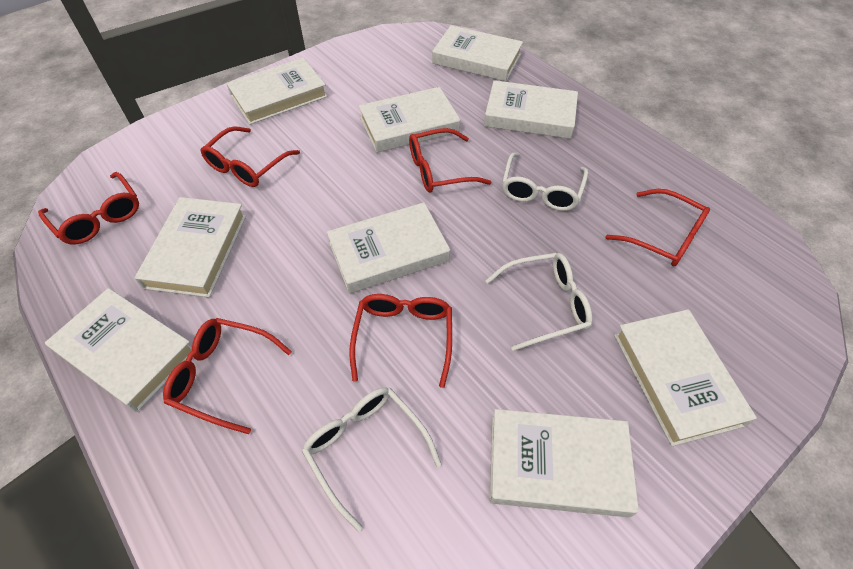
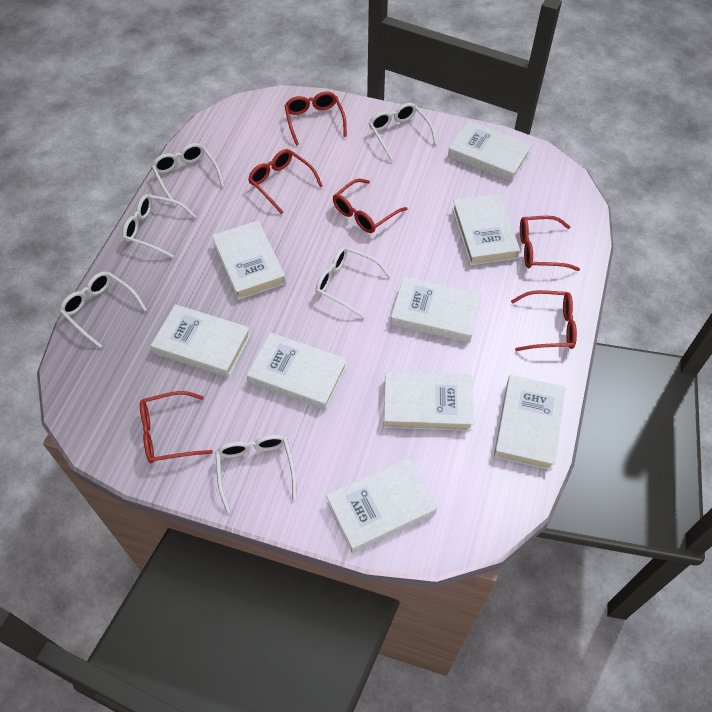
white glasses: 3 -> 6

